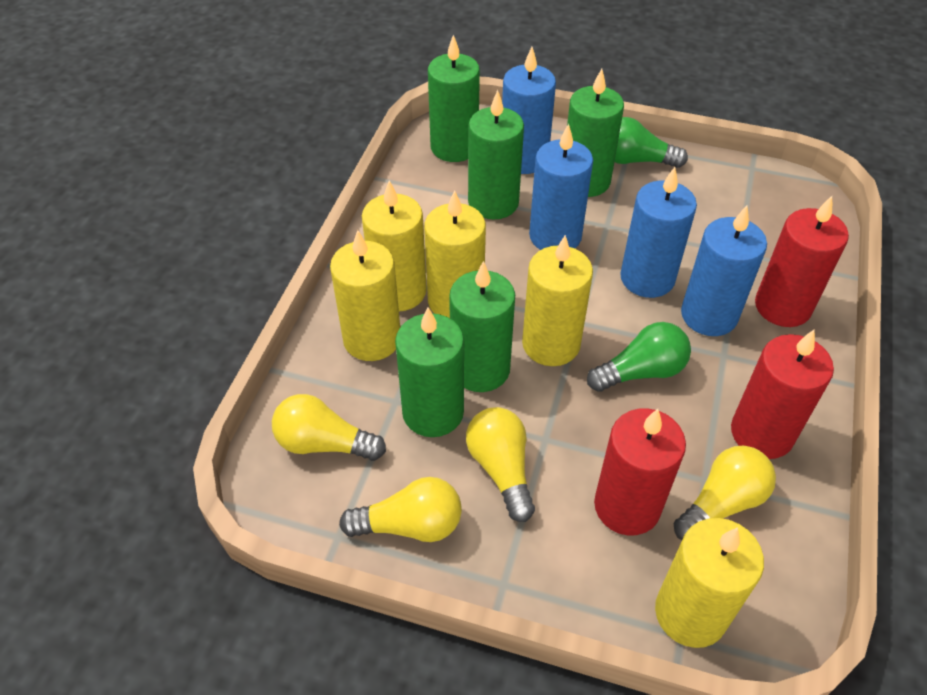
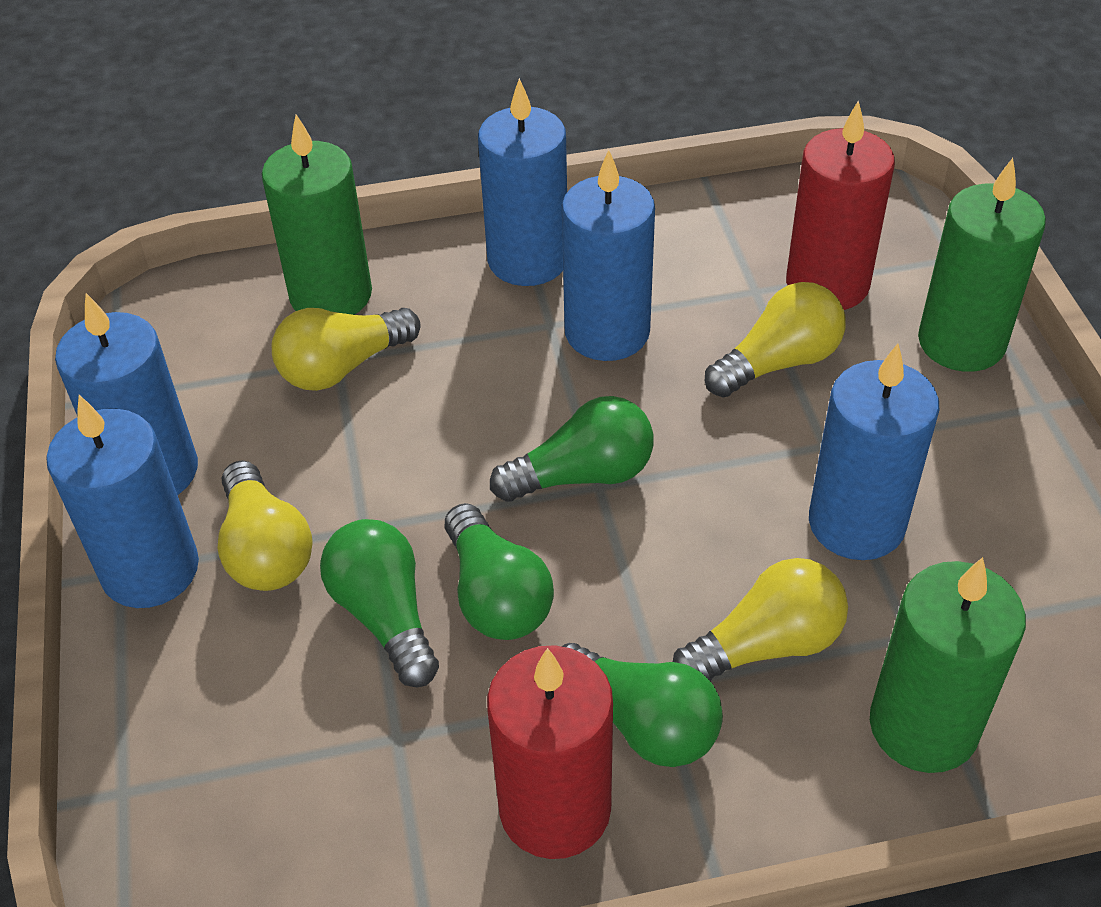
blue candle: 4 -> 5
green candle: 5 -> 3
green light bulb: 2 -> 4
red candle: 3 -> 2
yellow candle: 5 -> 0

